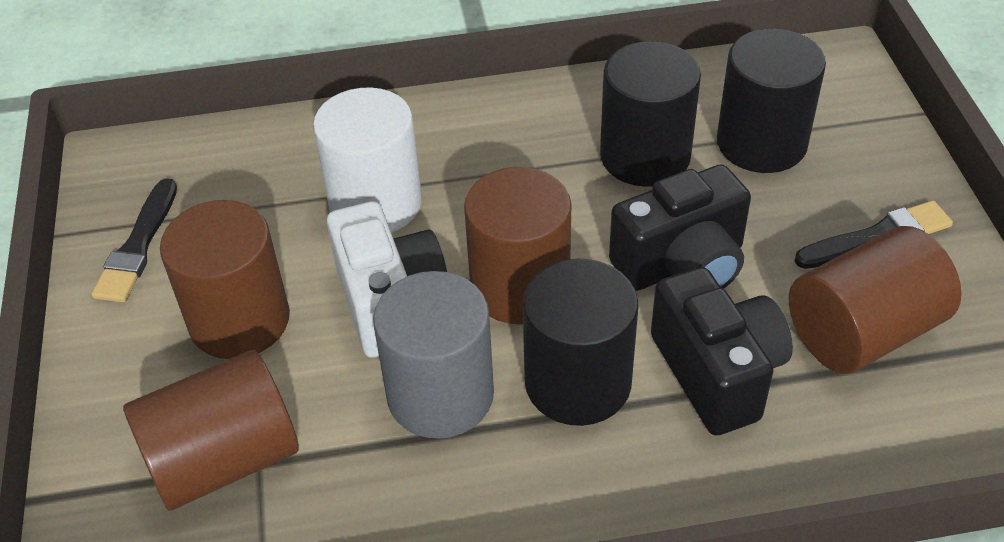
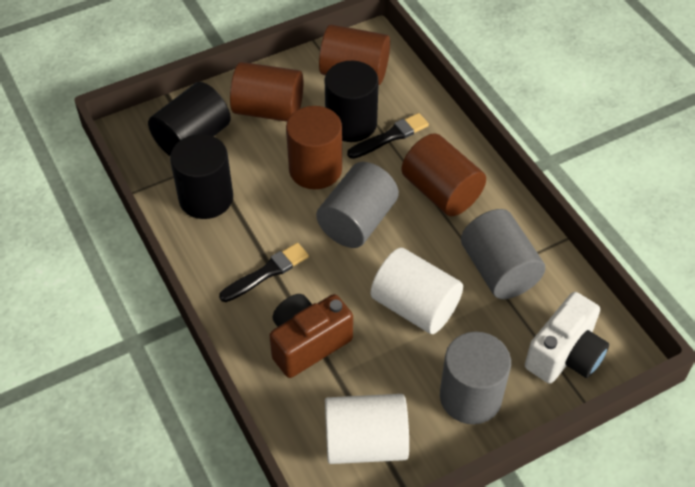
black camera: 2 -> 0
brown camera: 0 -> 1
grey cylinder: 1 -> 3
white cylinder: 1 -> 2

